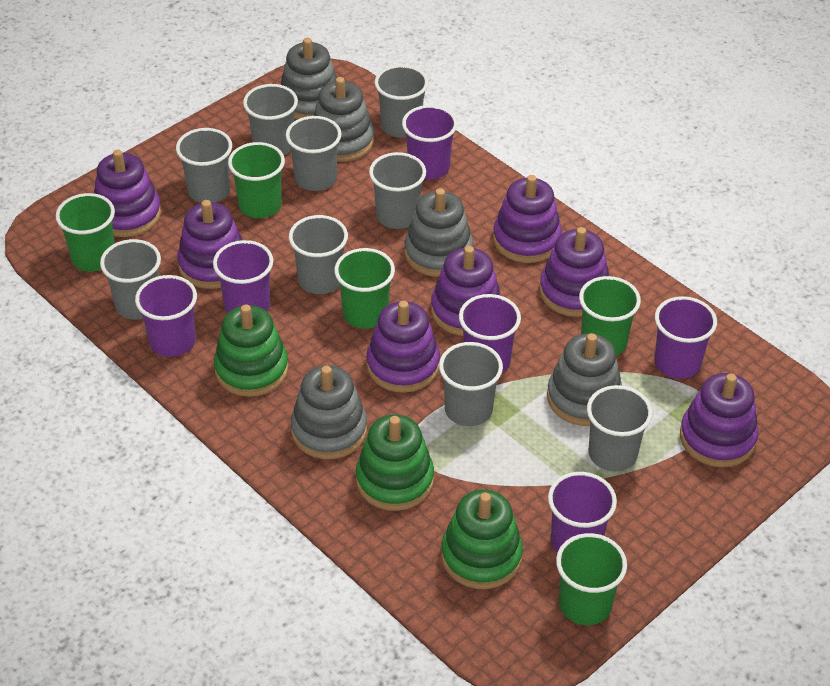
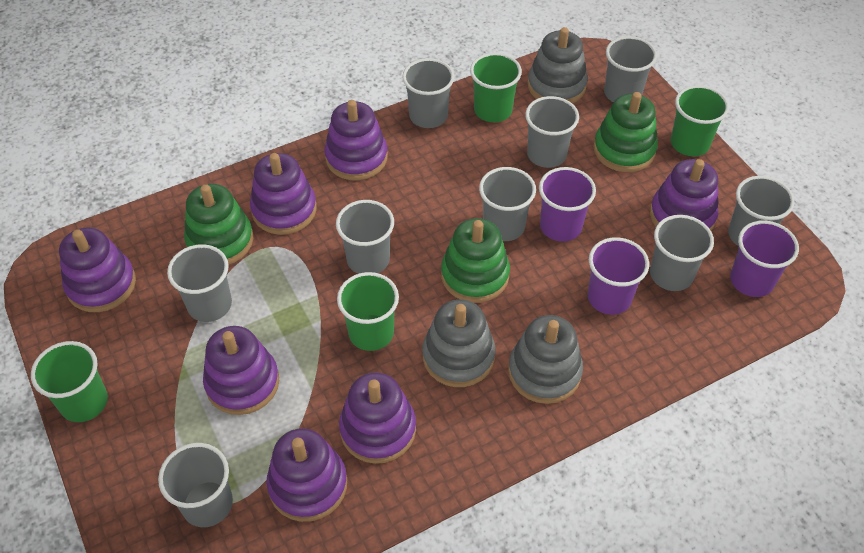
green cup: 5 -> 4
grey stacking toy: 5 -> 3
purple cup: 6 -> 3

